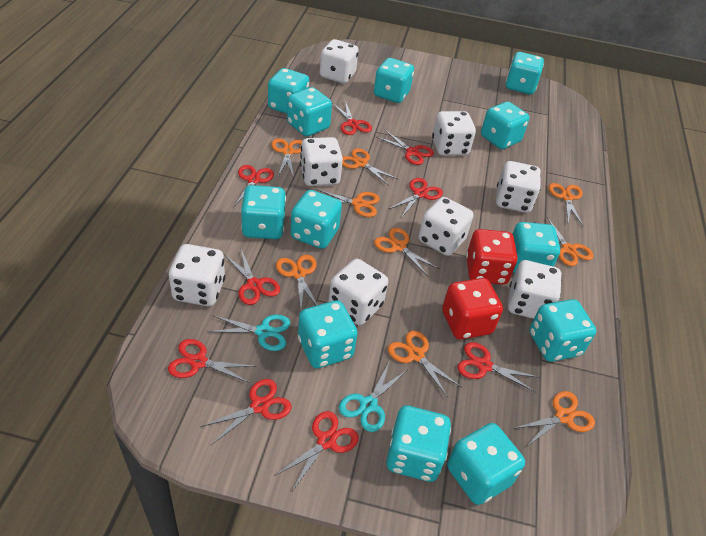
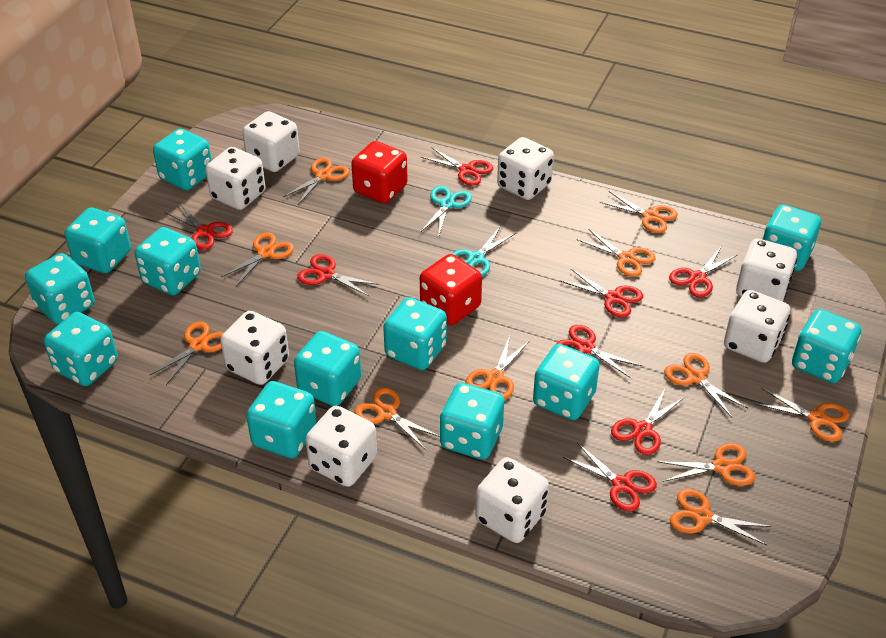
orange scissors: 9 -> 11
red scissors: 9 -> 8

